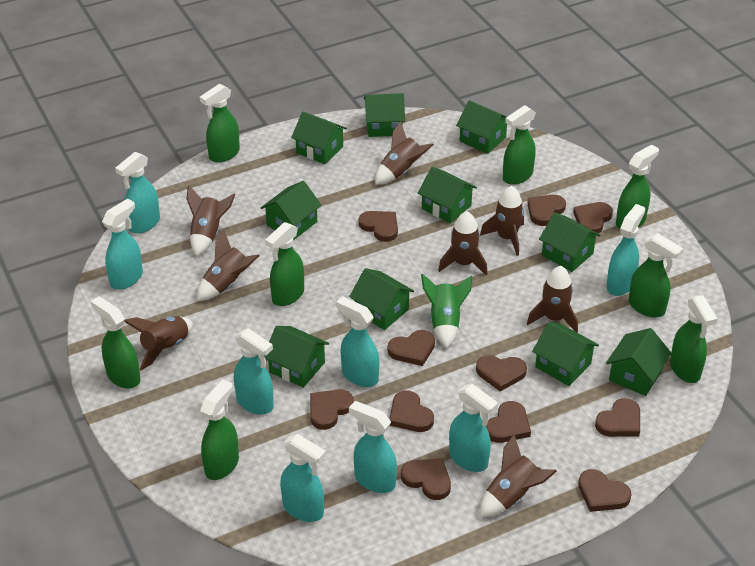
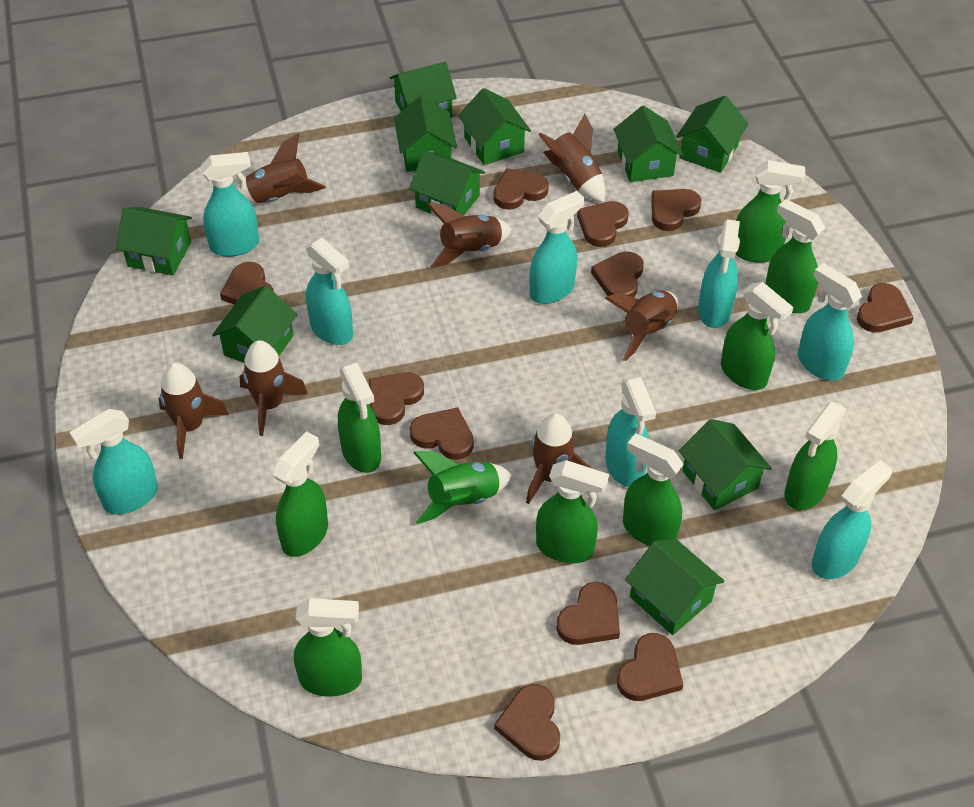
brown rocket: 8 -> 7
green spray bottle: 8 -> 9

